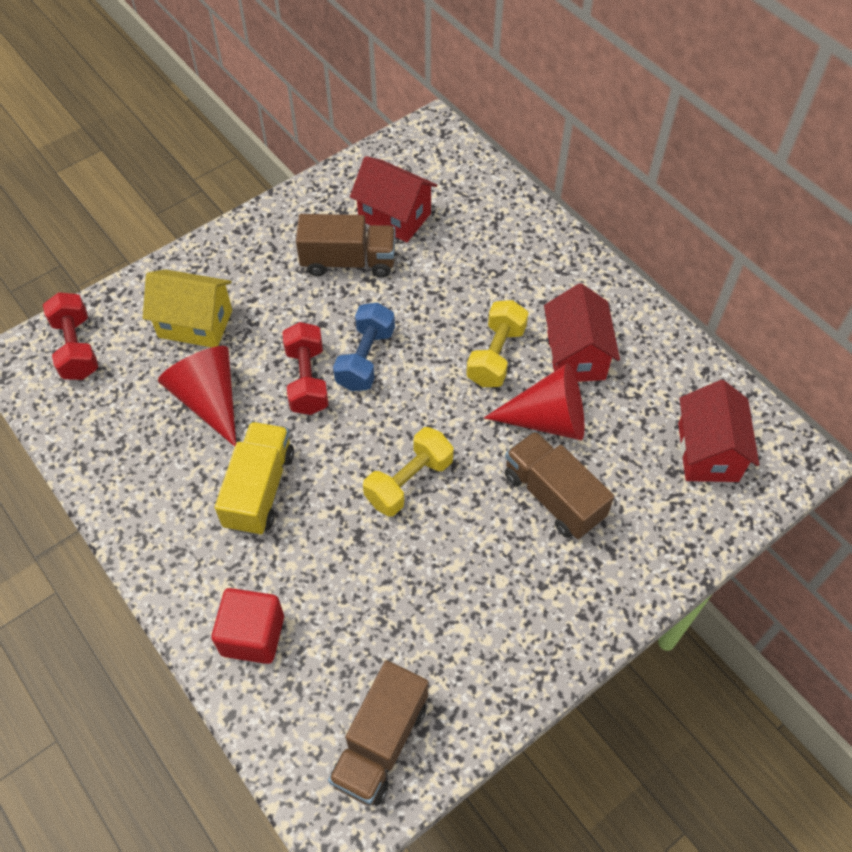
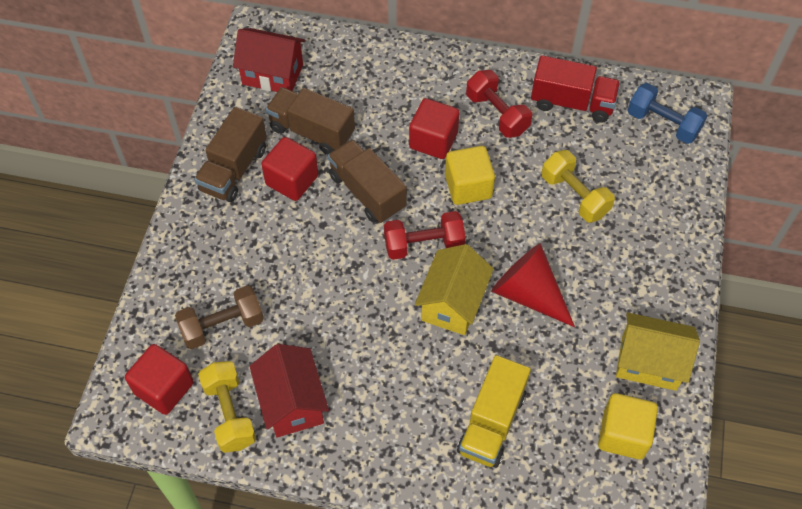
brown dumbbell: 0 -> 1
red cone: 2 -> 1
red cube: 1 -> 3
red house: 3 -> 2
red truck: 0 -> 1
yellow cube: 0 -> 2
yellow house: 1 -> 2

